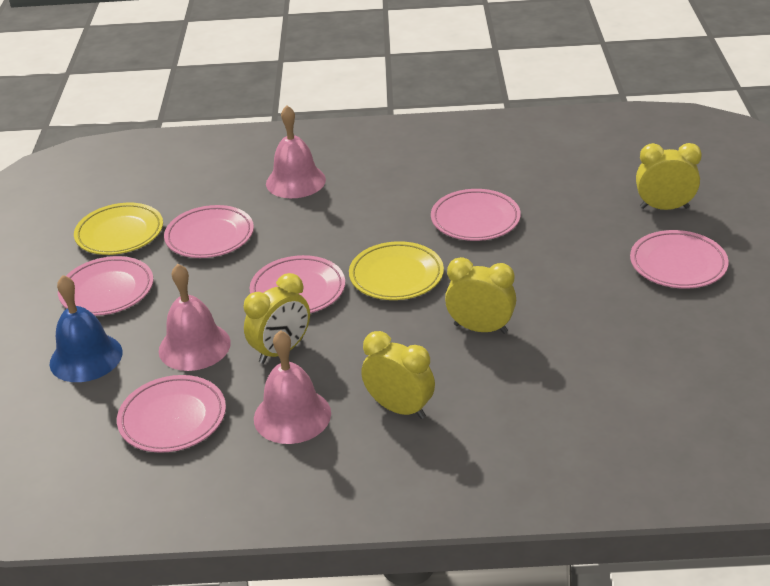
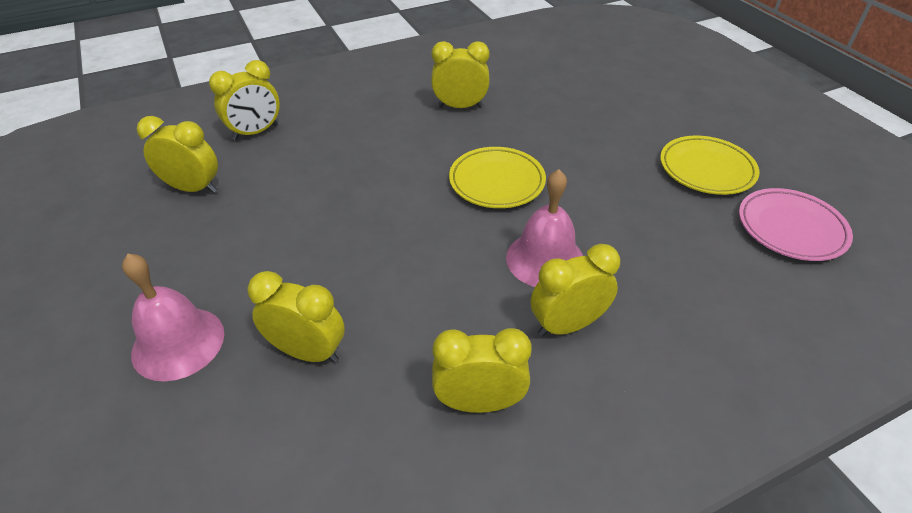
blue bell: 1 -> 0
pink bell: 3 -> 2
pink plate: 6 -> 1
yellow clock: 4 -> 6

